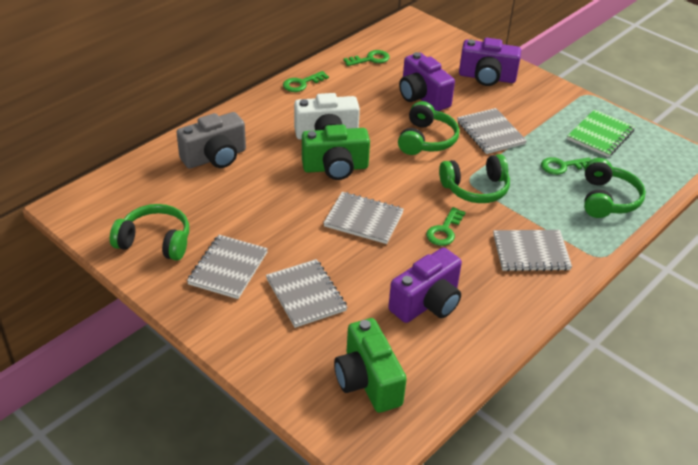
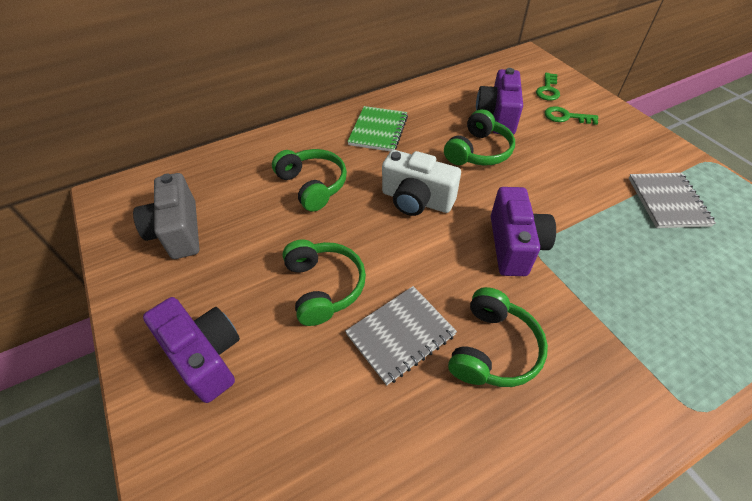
green camera: 2 -> 0
green key: 4 -> 2
grey notebook: 5 -> 2

